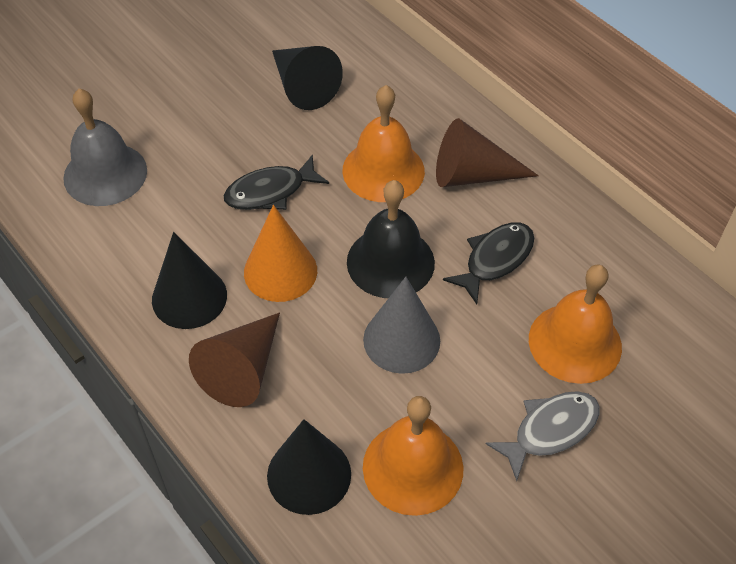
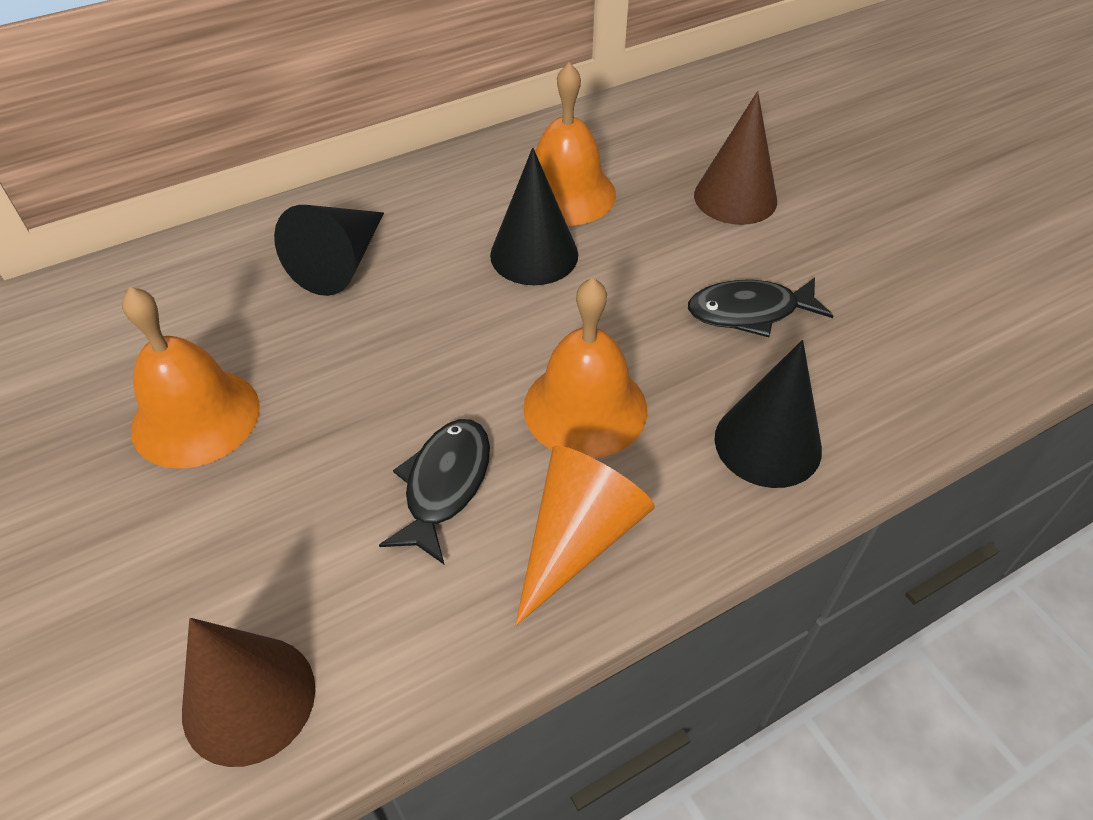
black bell: 1 -> 0
grey bell: 1 -> 0
grey cone: 1 -> 0
grey fish: 1 -> 0

